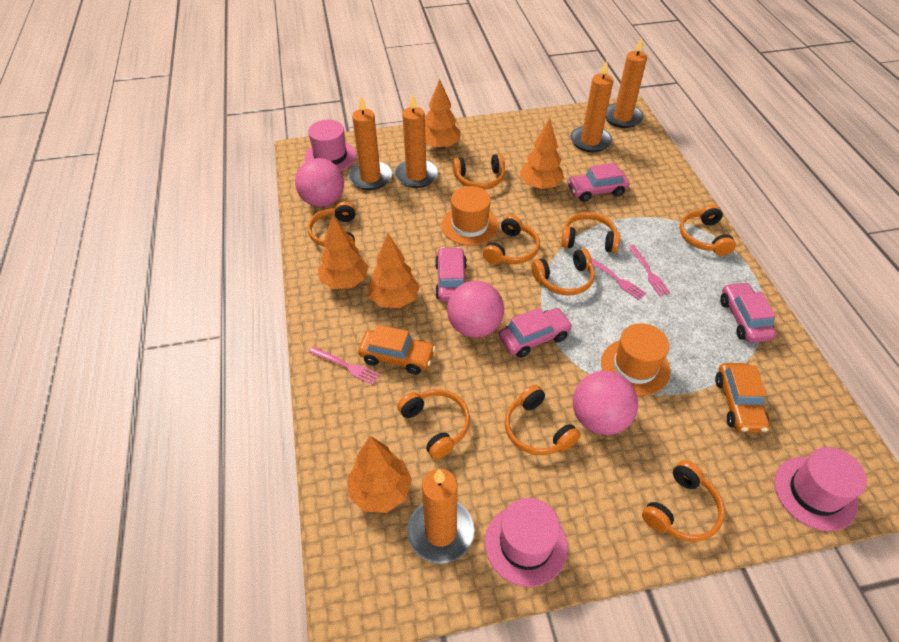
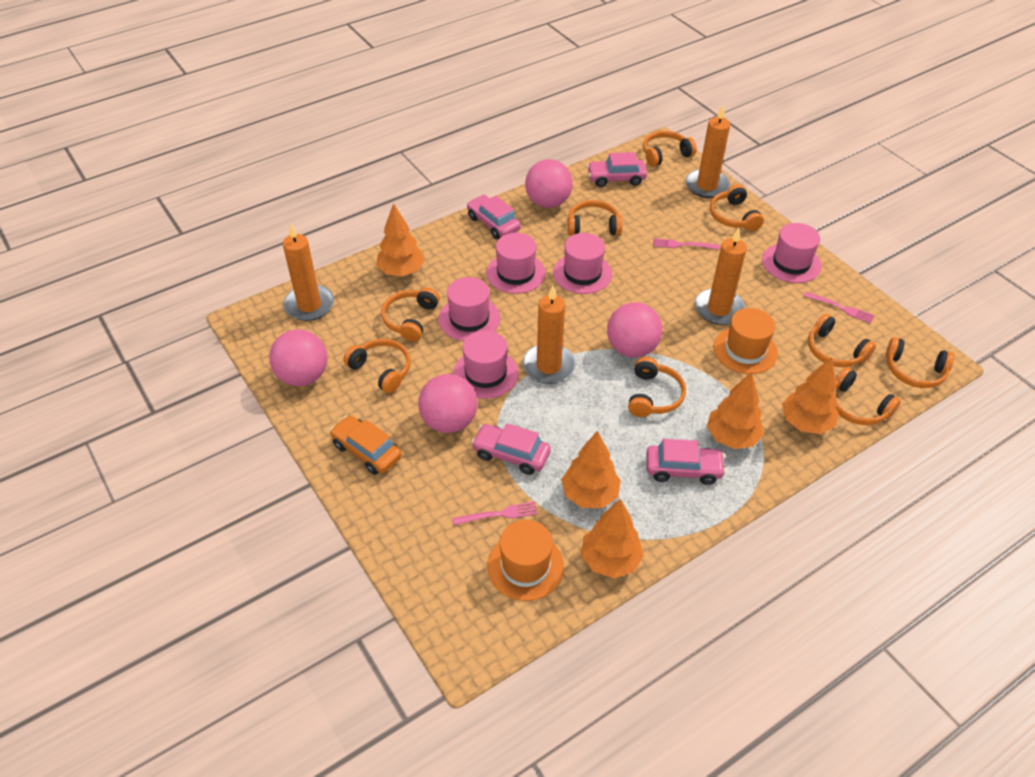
orange candle: 5 -> 4
orange car: 2 -> 1
pink ball: 3 -> 4
pink hat: 3 -> 5

